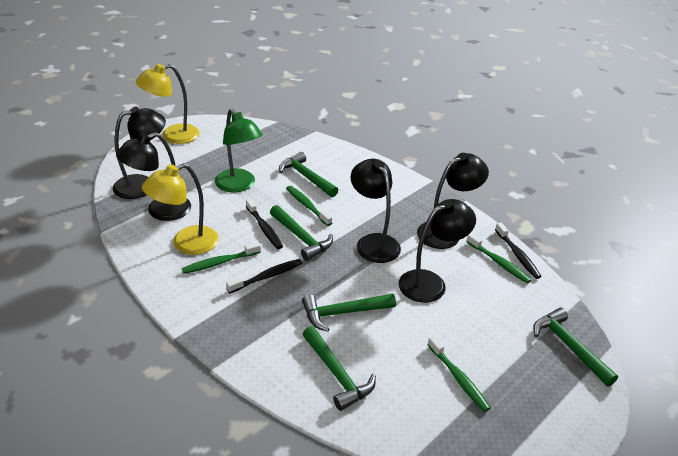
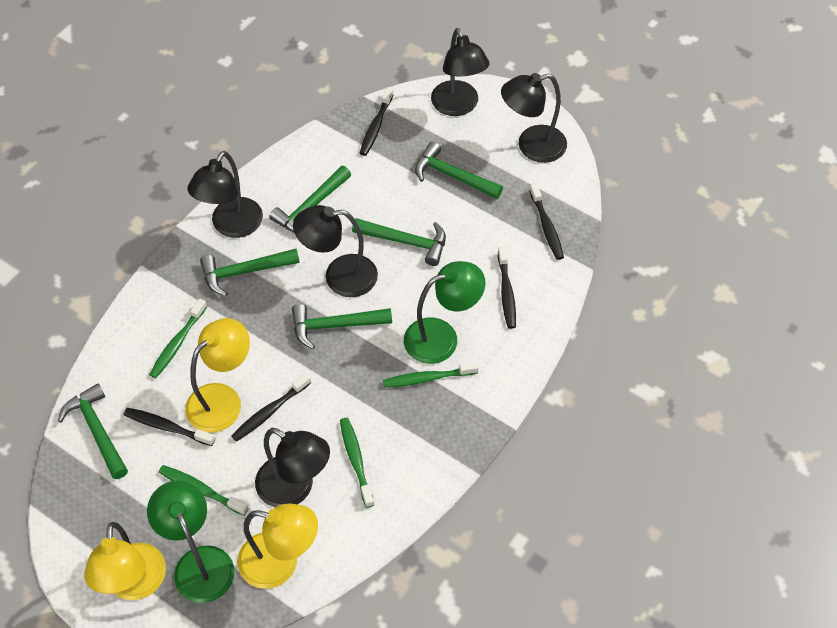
black toothbrush: 3 -> 5
green hammer: 5 -> 6
green lamp: 1 -> 2
yellow lamp: 2 -> 3

